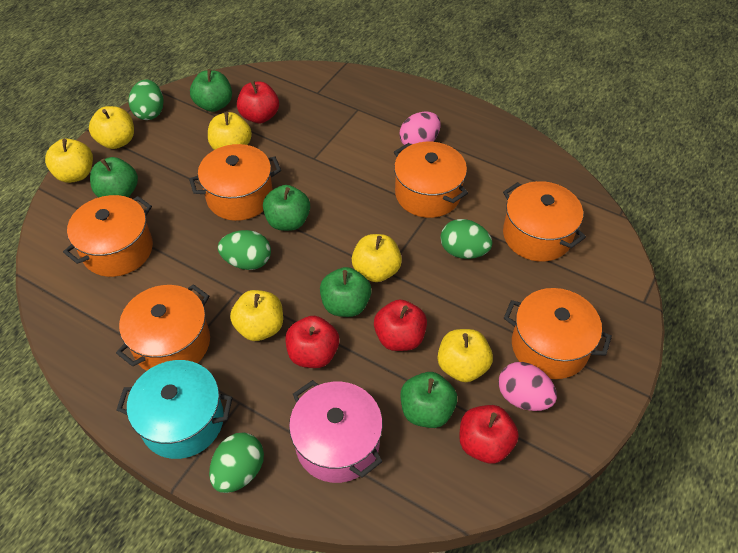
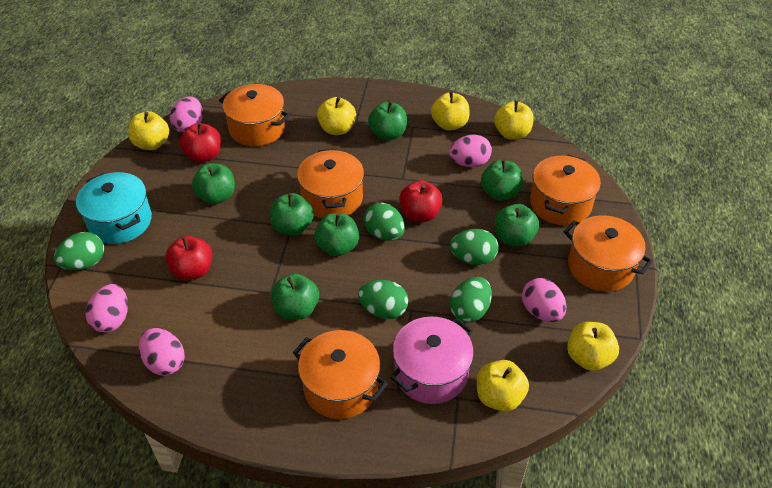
green apple: 5 -> 7
green egg: 4 -> 5
orange pot: 6 -> 5
pink egg: 2 -> 5
red apple: 4 -> 3

